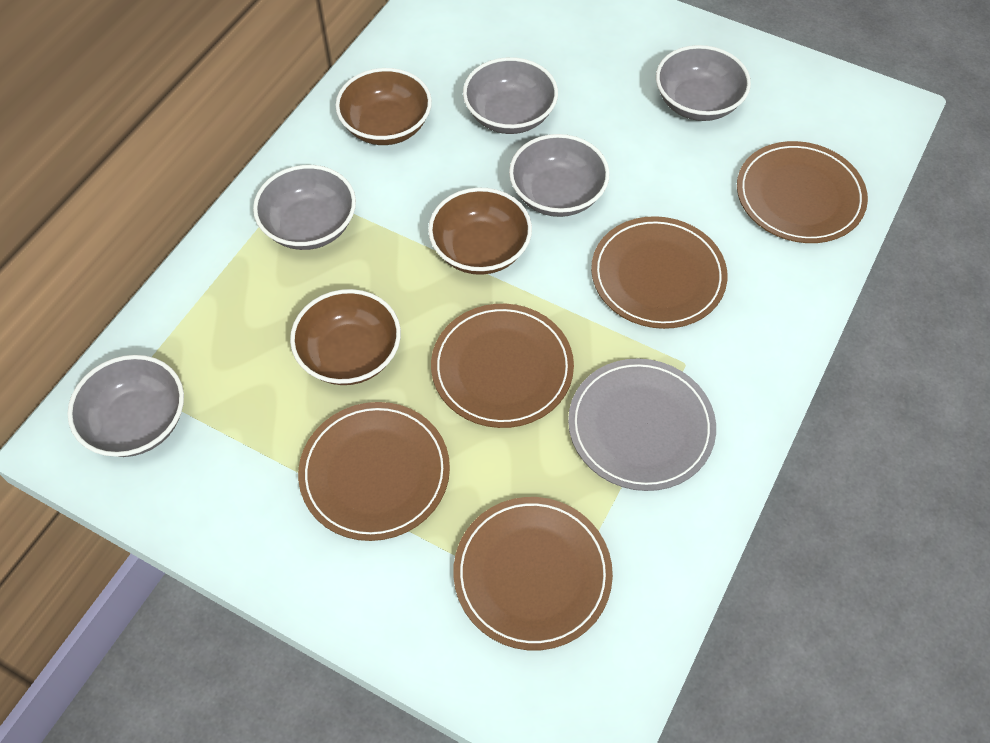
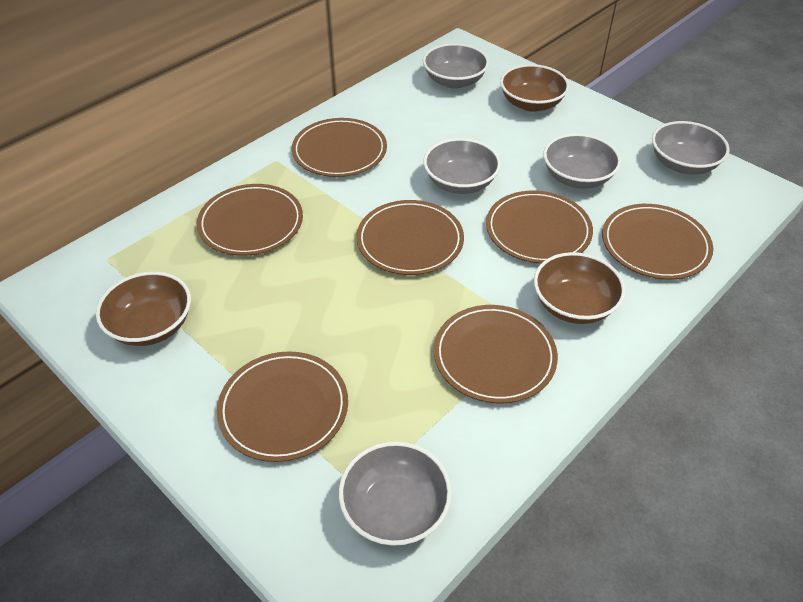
brown plate: 5 -> 7
grey plate: 1 -> 0

